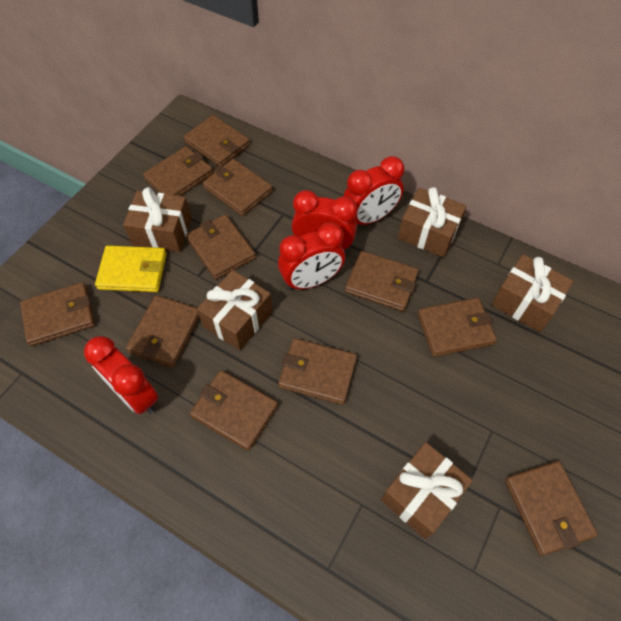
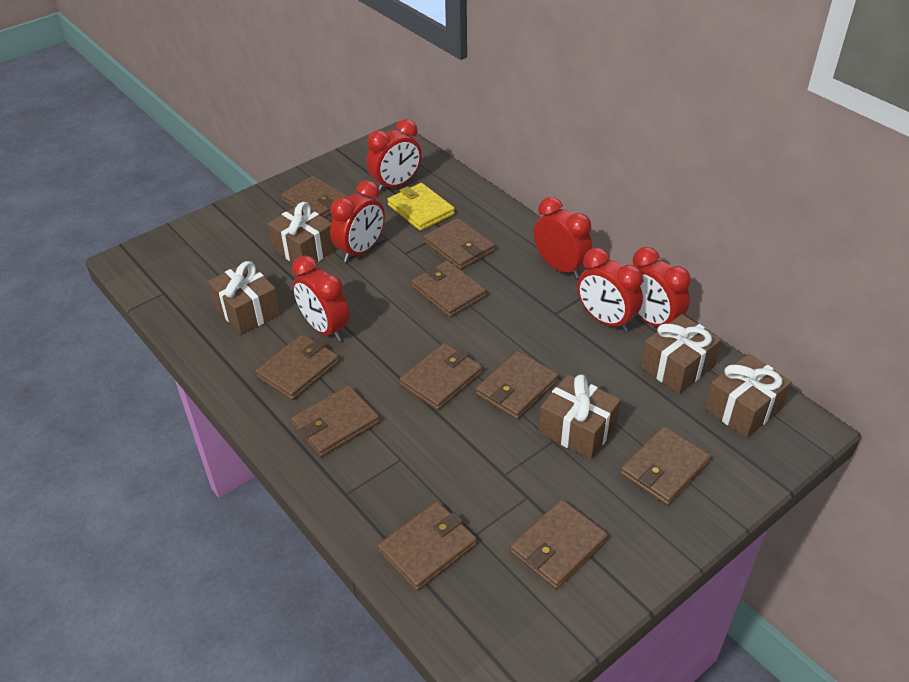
brown wallet: 11 -> 10
red clock: 4 -> 6

